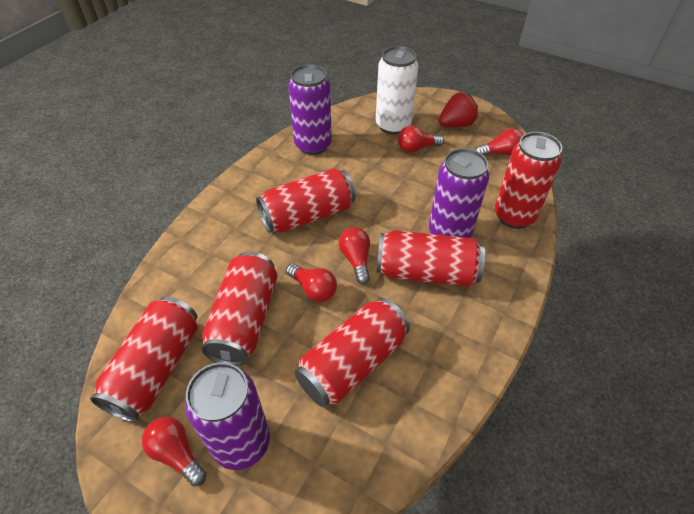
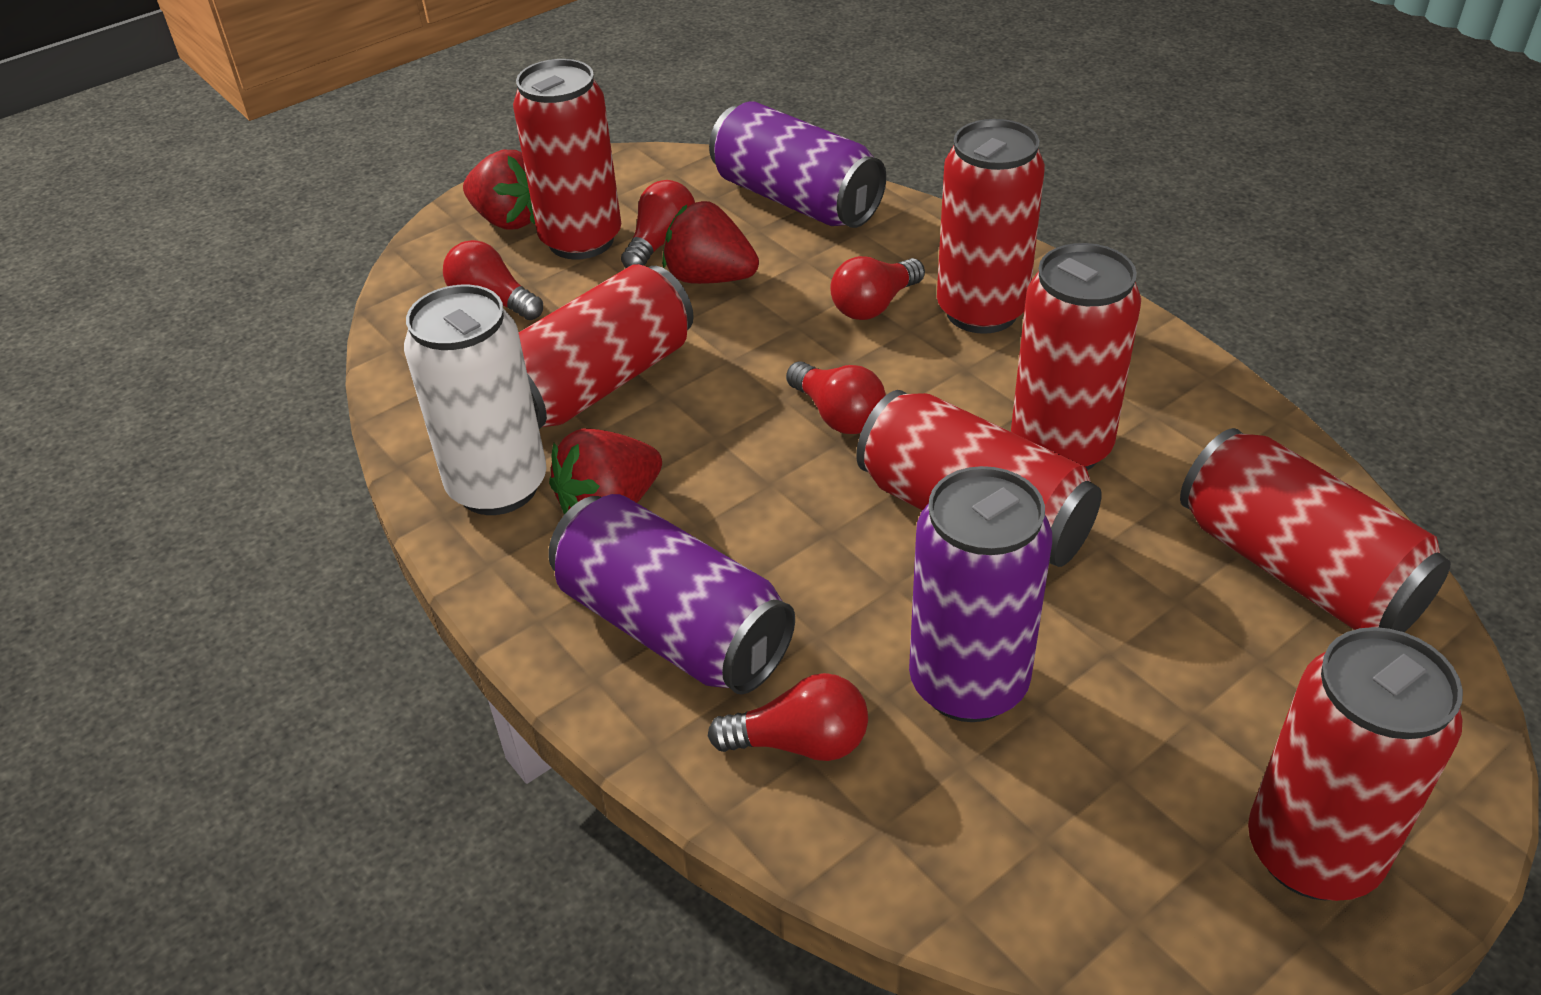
red can: 6 -> 7
red strawberry: 1 -> 3

